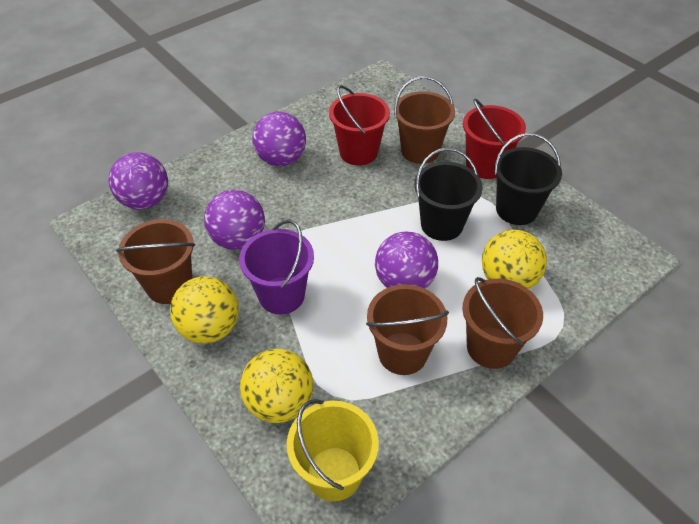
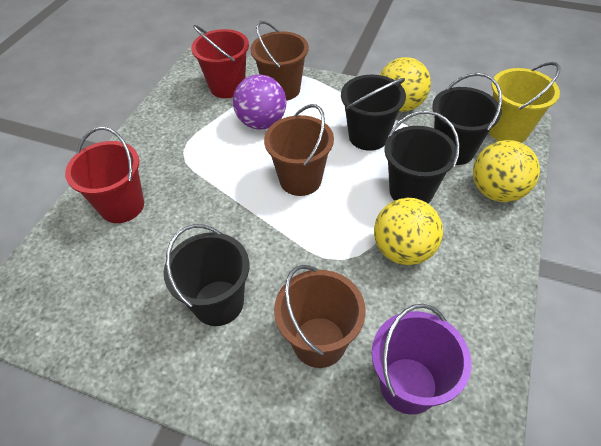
black bucket: 2 -> 4
brown bucket: 4 -> 3
purple ball: 4 -> 1

